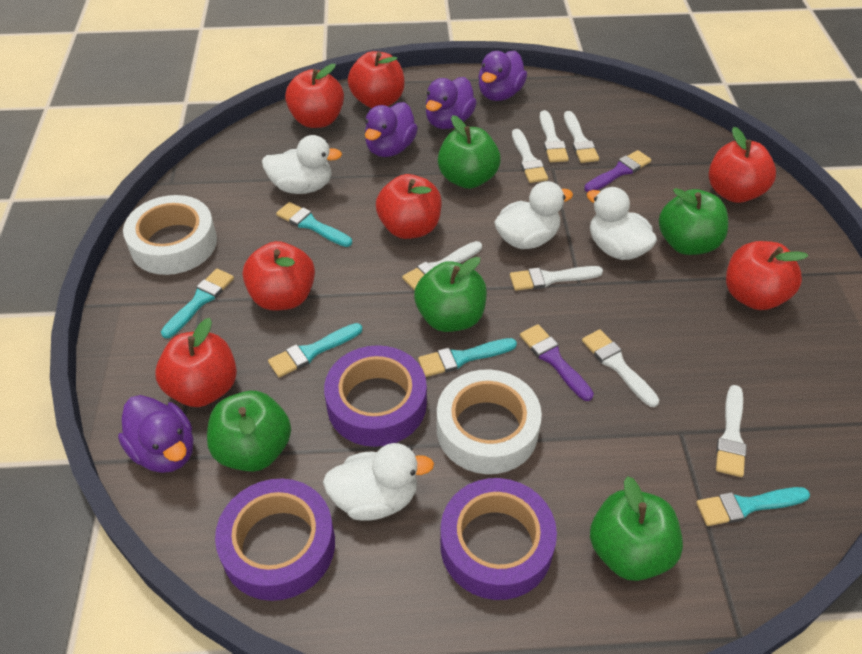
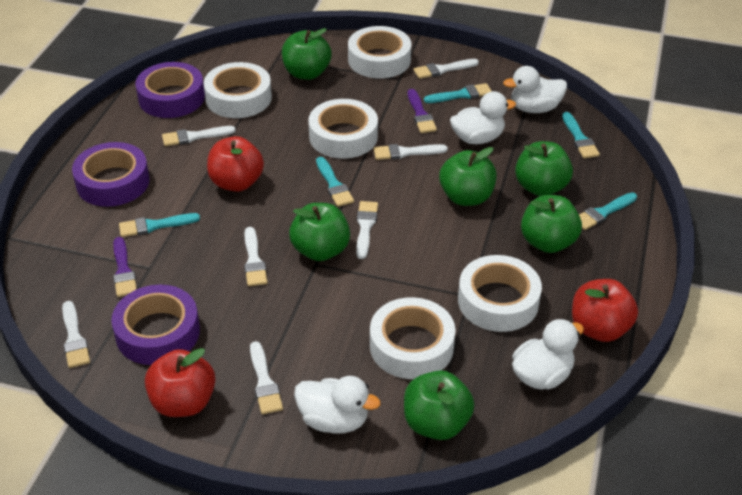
green apple: 5 -> 6
purple duck: 4 -> 0
red apple: 7 -> 3
white tape: 2 -> 5

